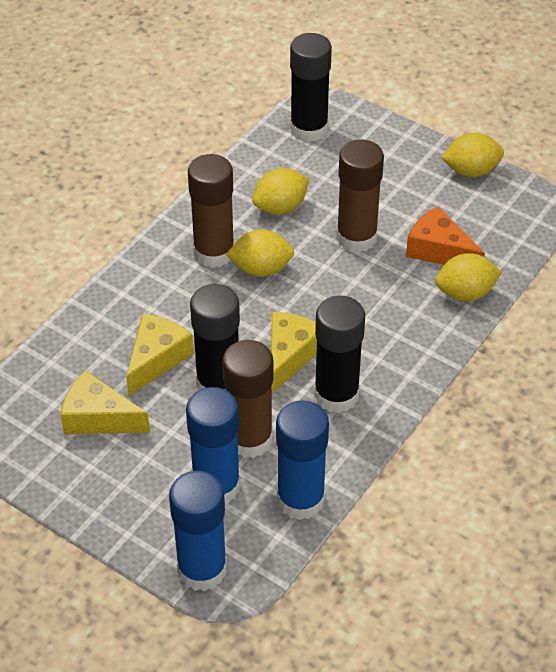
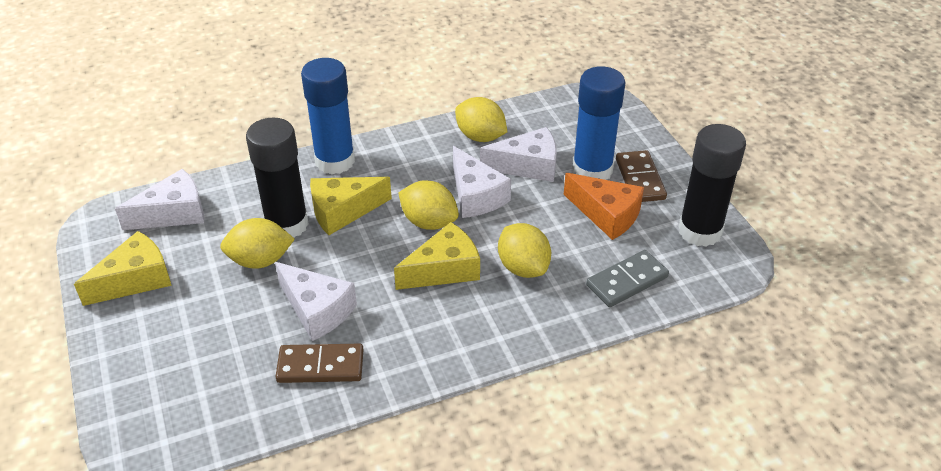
black glue stick: 3 -> 2
blue glue stick: 3 -> 2
brown domino: 0 -> 2
brown glue stick: 3 -> 0
grey domino: 0 -> 1
white cheese: 0 -> 4

